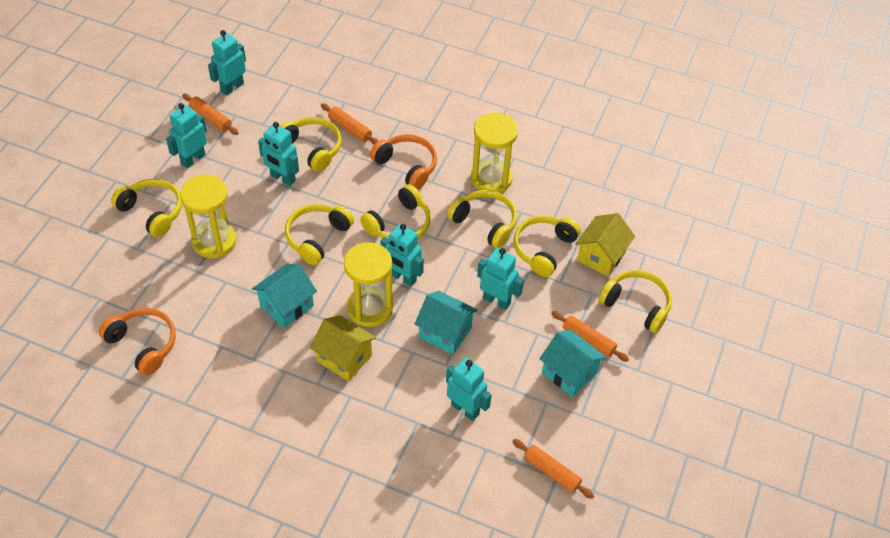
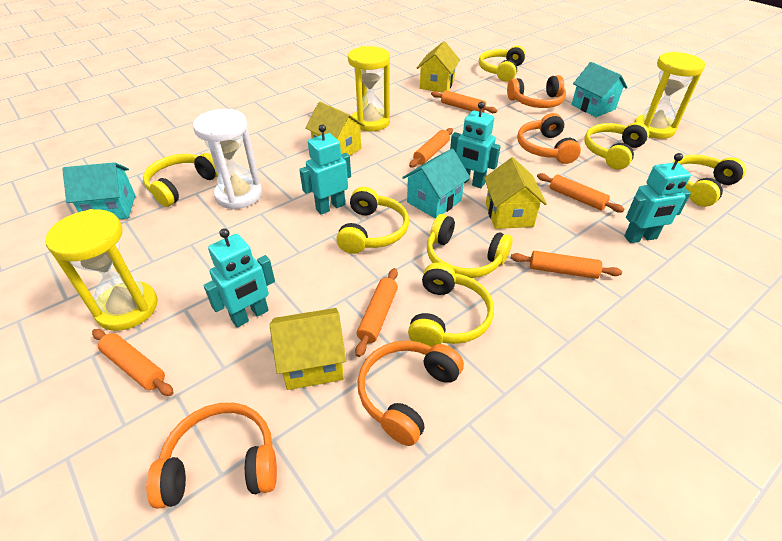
orange headphones: 2 -> 4
orange rolling pin: 4 -> 6
turquoise robot: 6 -> 4
white hourglass: 0 -> 1
yellow house: 2 -> 4

